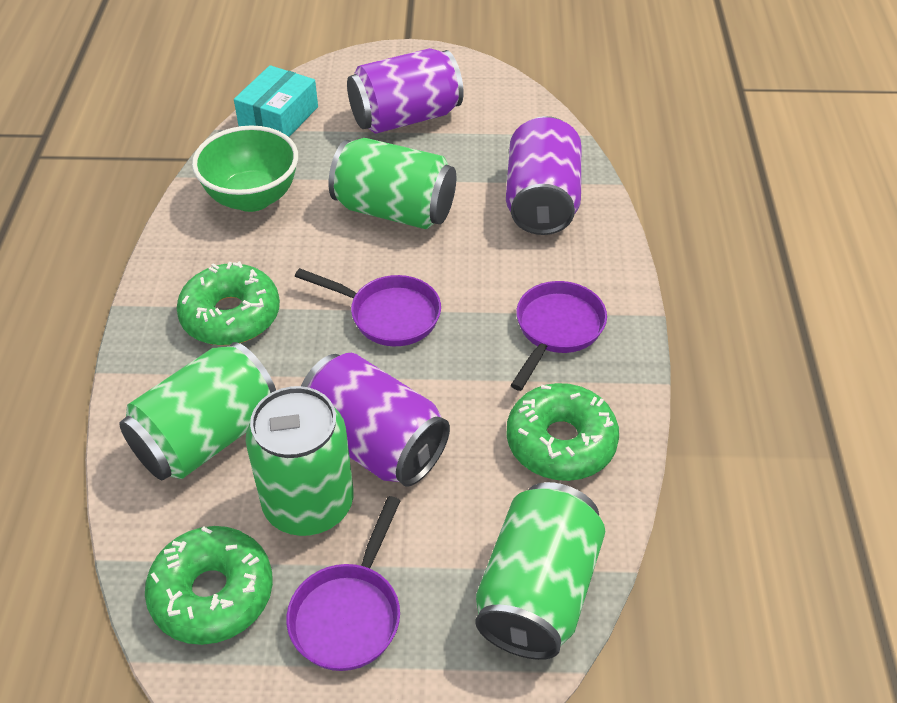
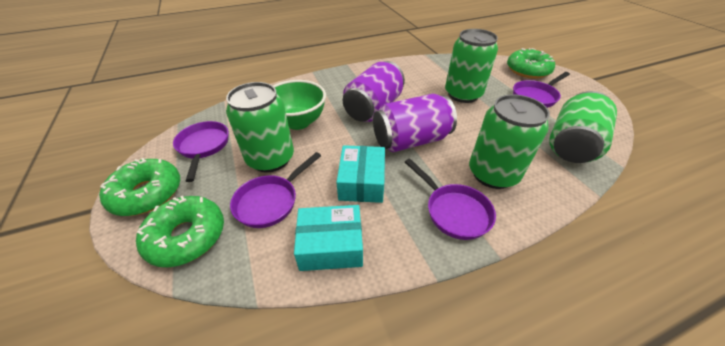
purple can: 3 -> 2
purple pan: 3 -> 4
turquoise box: 1 -> 2

